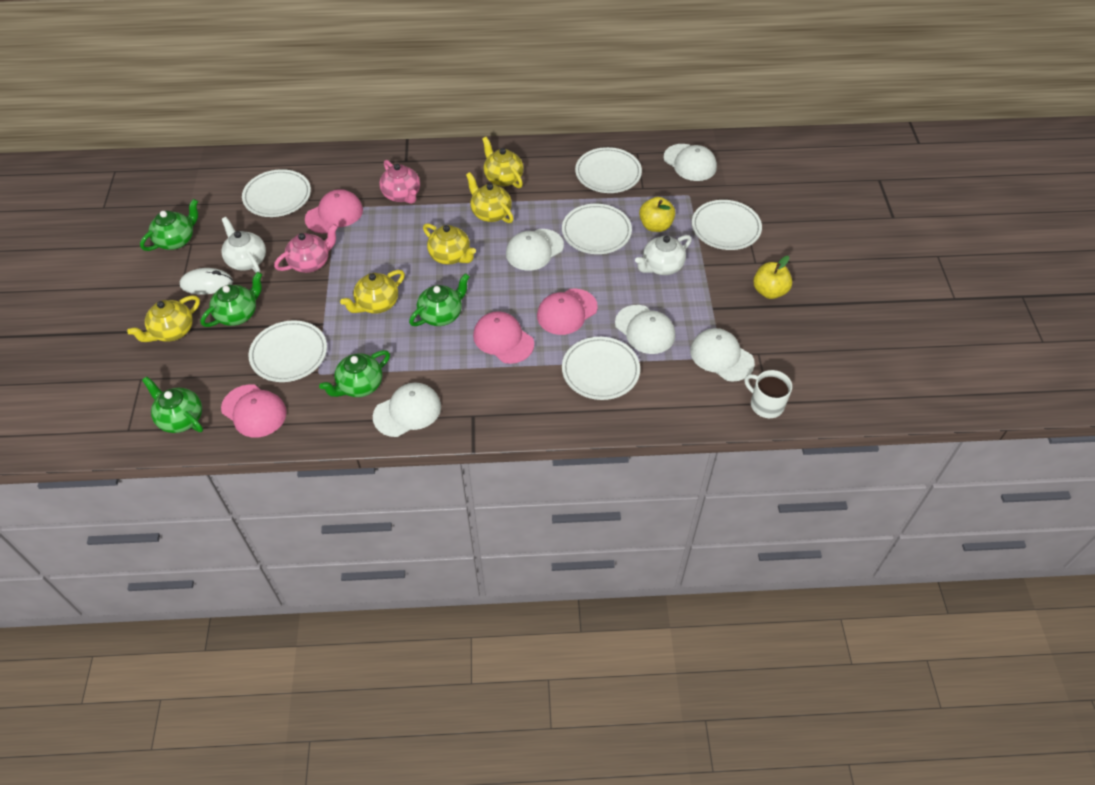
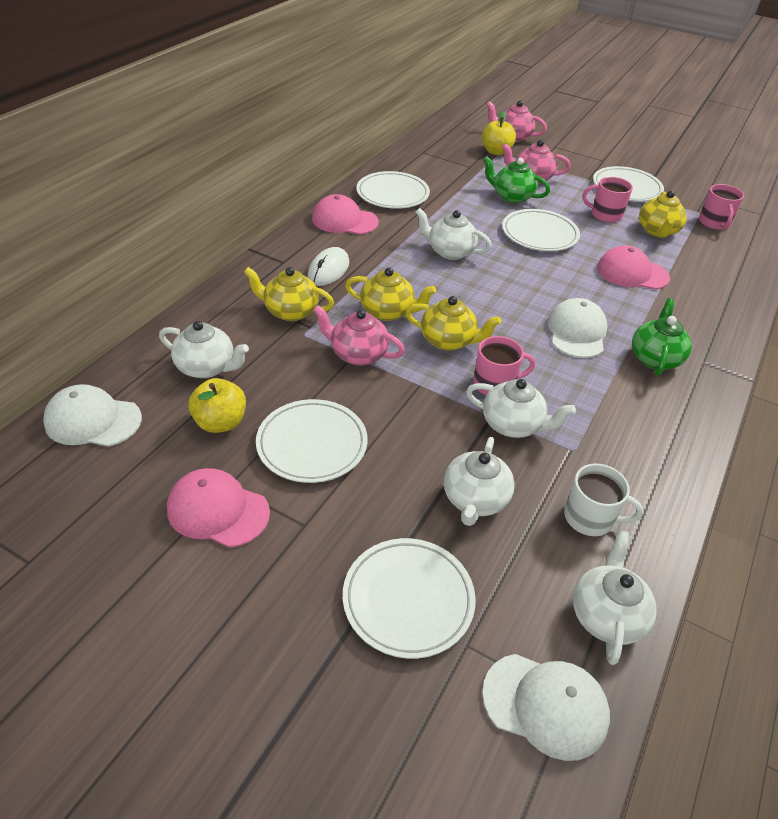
green teapot: 5 -> 2
pink cap: 4 -> 3
pink mug: 0 -> 3
pink teapot: 2 -> 3
white cap: 5 -> 3
white plate: 6 -> 5
white teapot: 2 -> 5
yellow teapot: 5 -> 4

